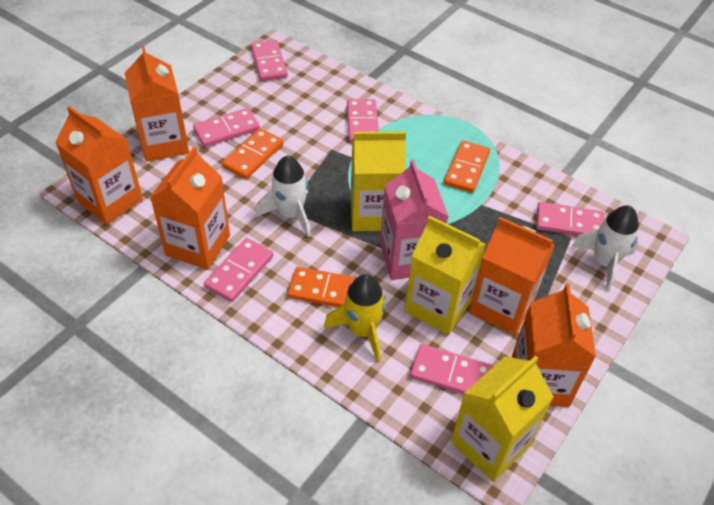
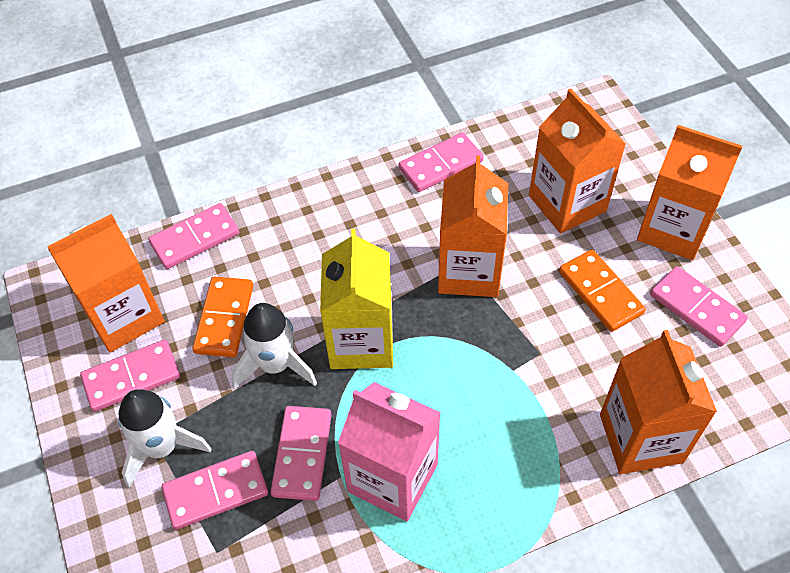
orange domino: 3 -> 2
yellow carton: 3 -> 1
yellow rocket: 1 -> 0

